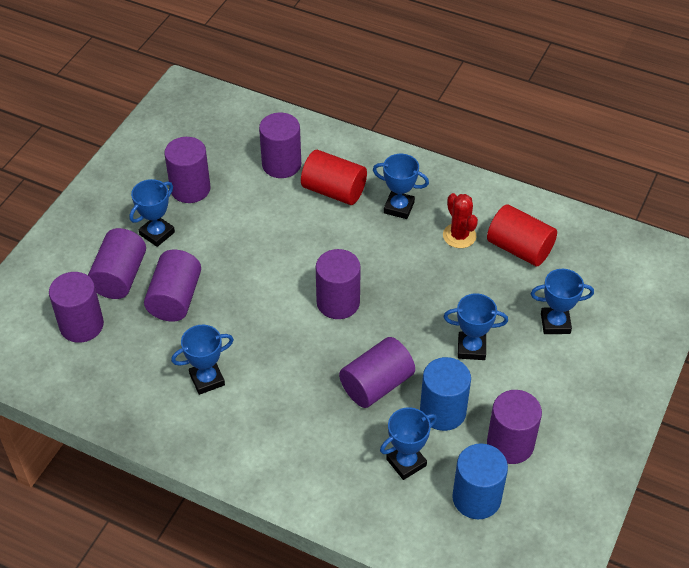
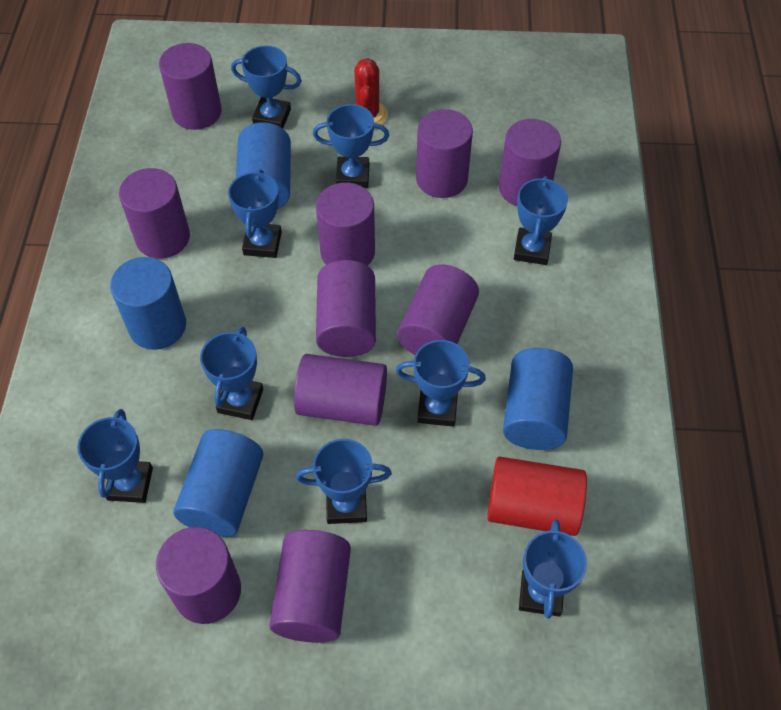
blue cylinder: 2 -> 4
blue trophy: 6 -> 9
purple cylinder: 8 -> 10
red cylinder: 2 -> 1

